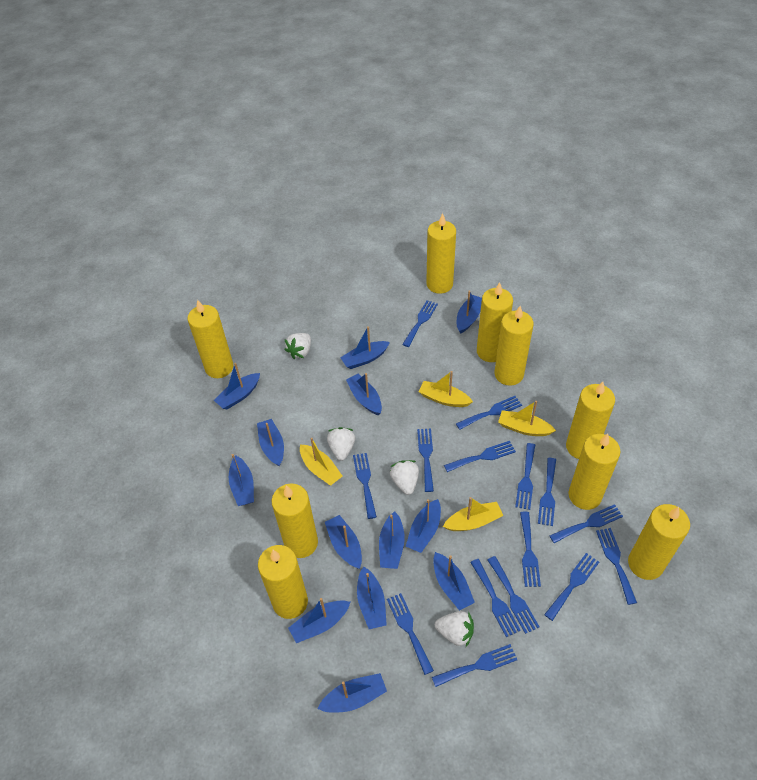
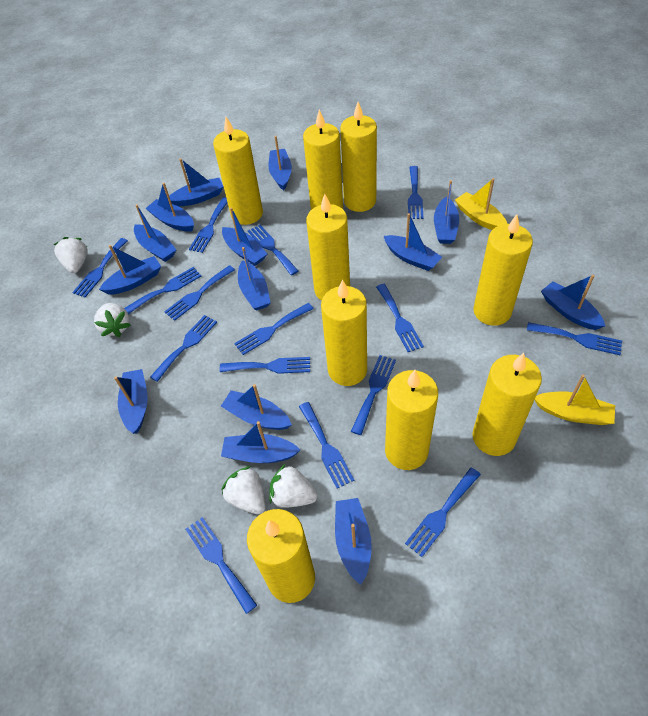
blue boat: 13 -> 14
yellow boat: 4 -> 2

